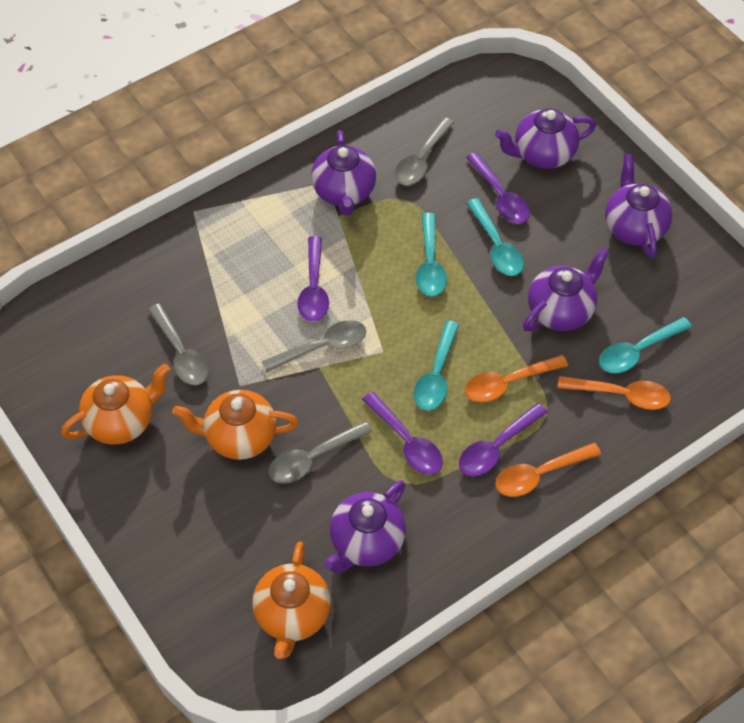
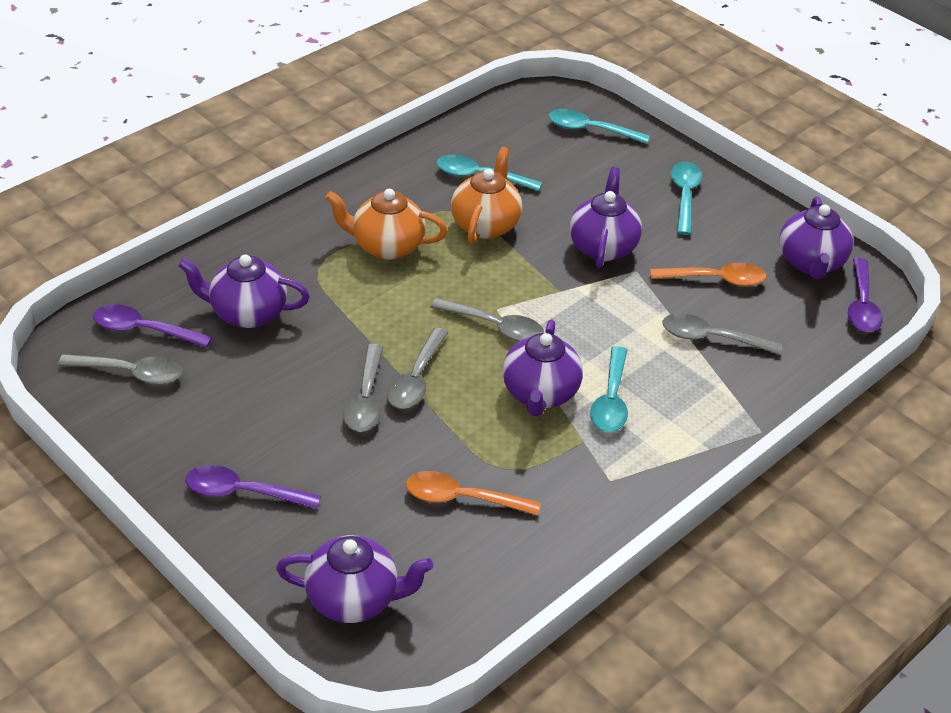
grey spoon: 4 -> 5
orange spoon: 3 -> 2
orange teapot: 3 -> 2
purple spoon: 4 -> 3

